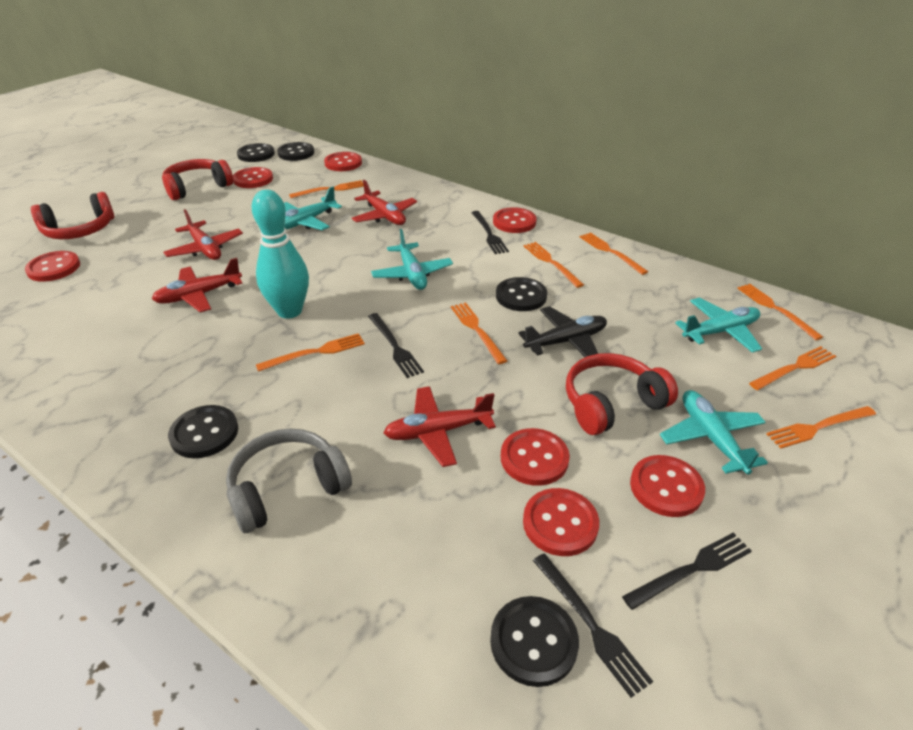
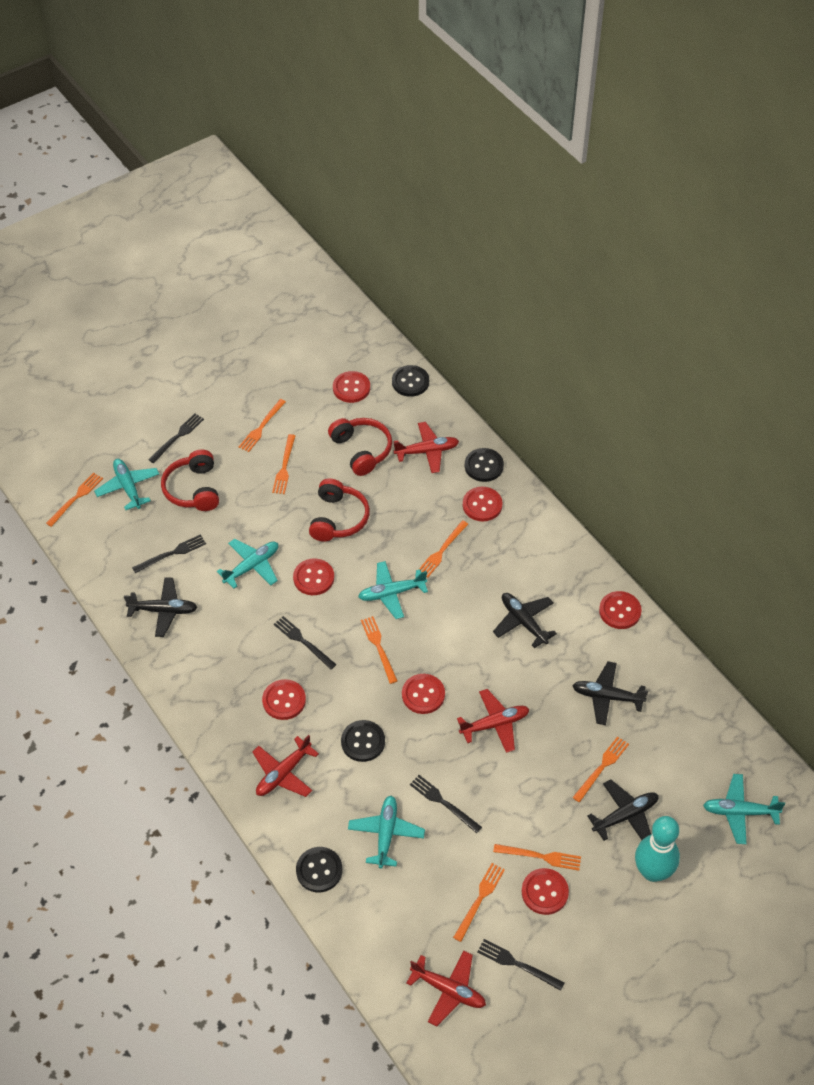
black button: 5 -> 4
black fork: 4 -> 5
black plane: 1 -> 4
grey headphones: 1 -> 0
turquoise plane: 4 -> 5

